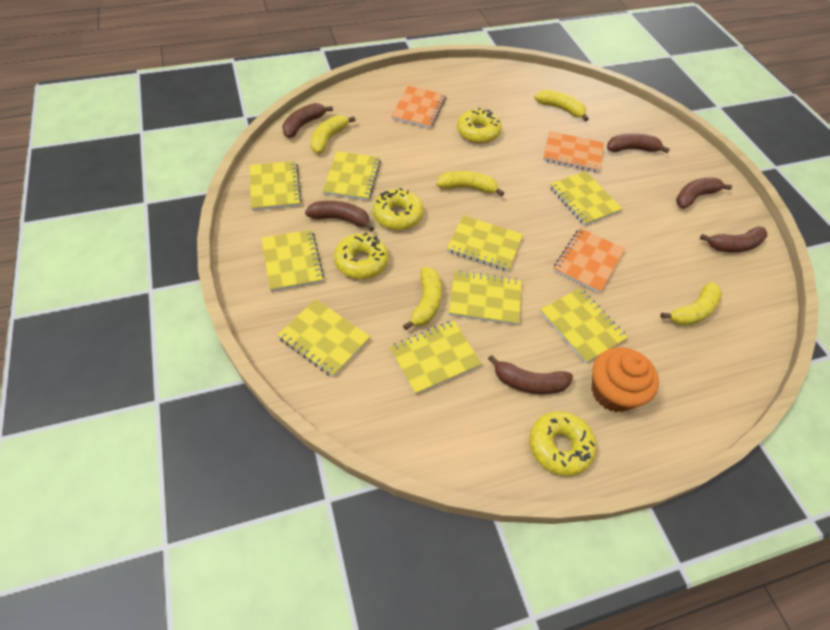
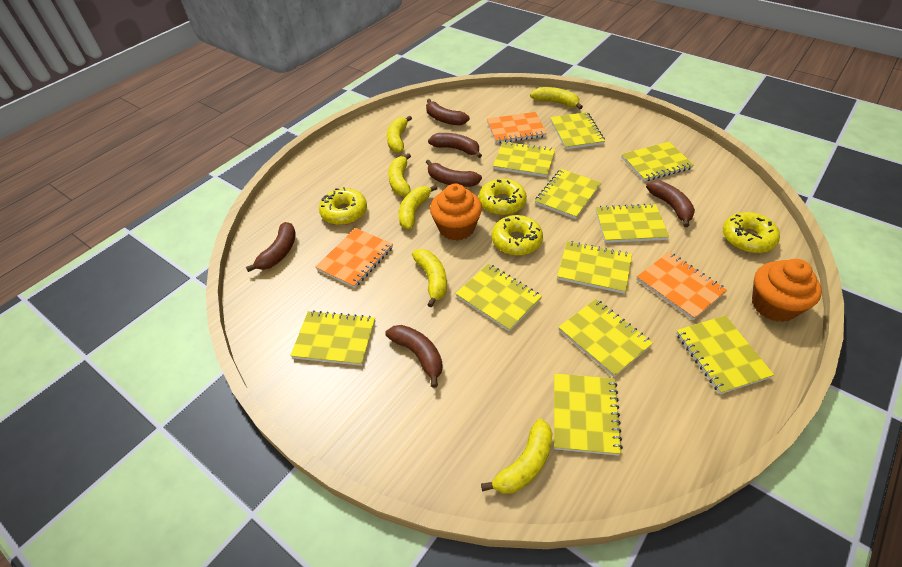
orange cupcake: 1 -> 2
yellow banana: 5 -> 6
yellow notebook: 9 -> 11

